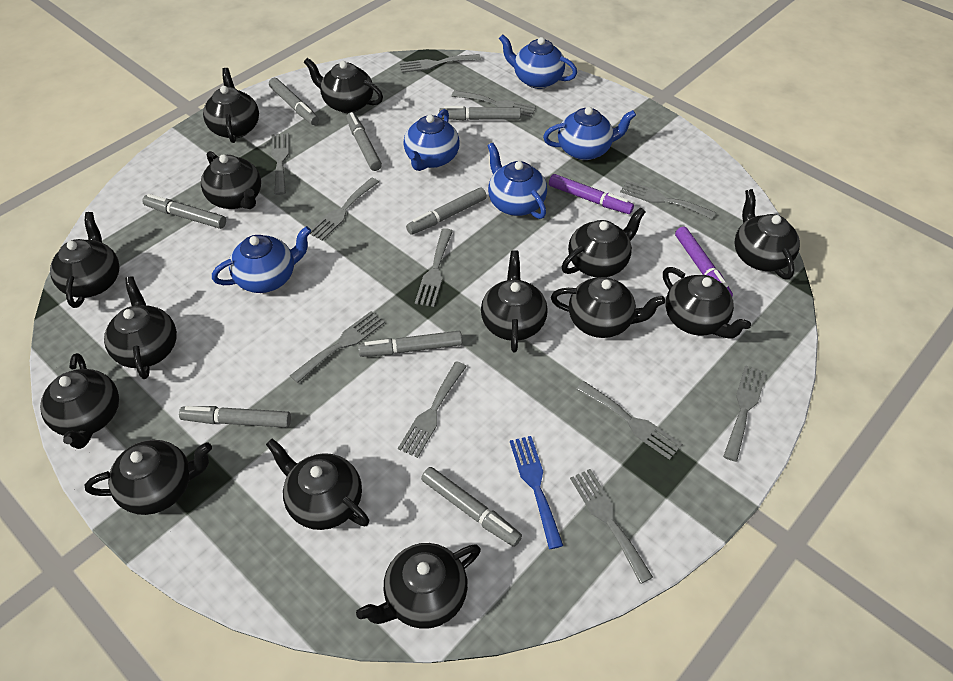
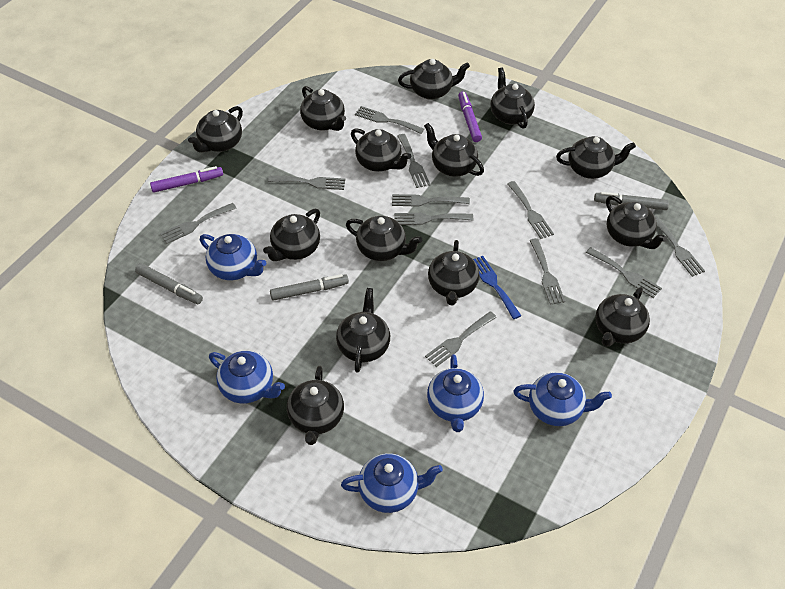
grey marker: 8 -> 3

